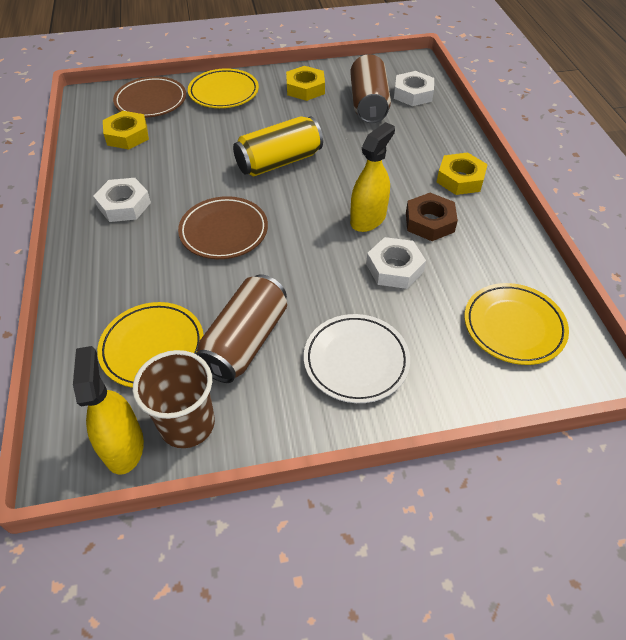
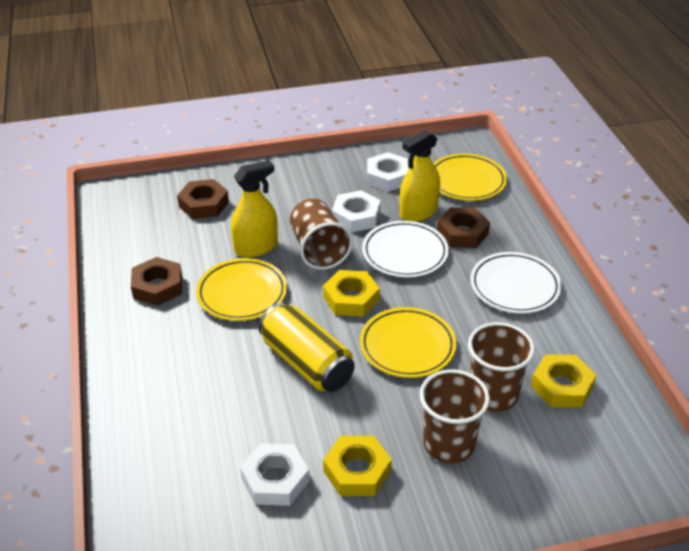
brown can: 2 -> 0
brown cup: 1 -> 3
brown nut: 1 -> 3
brown plate: 2 -> 0
white plate: 1 -> 2

